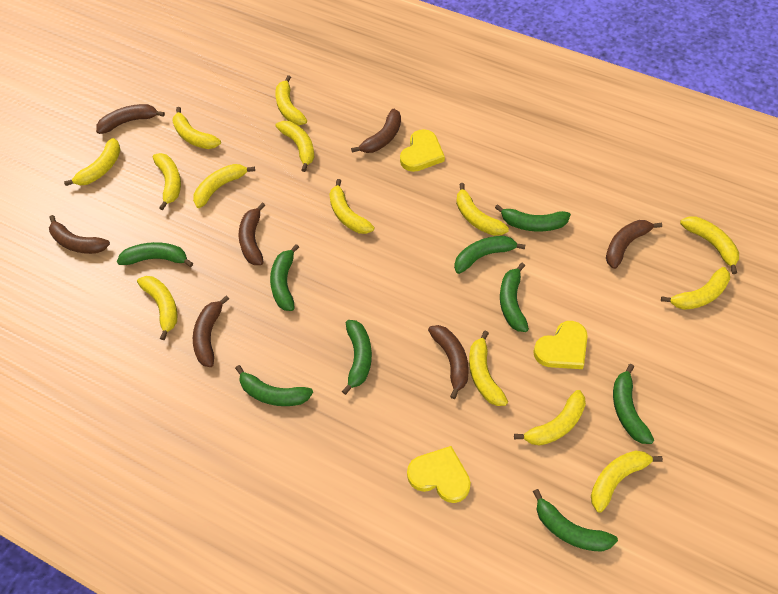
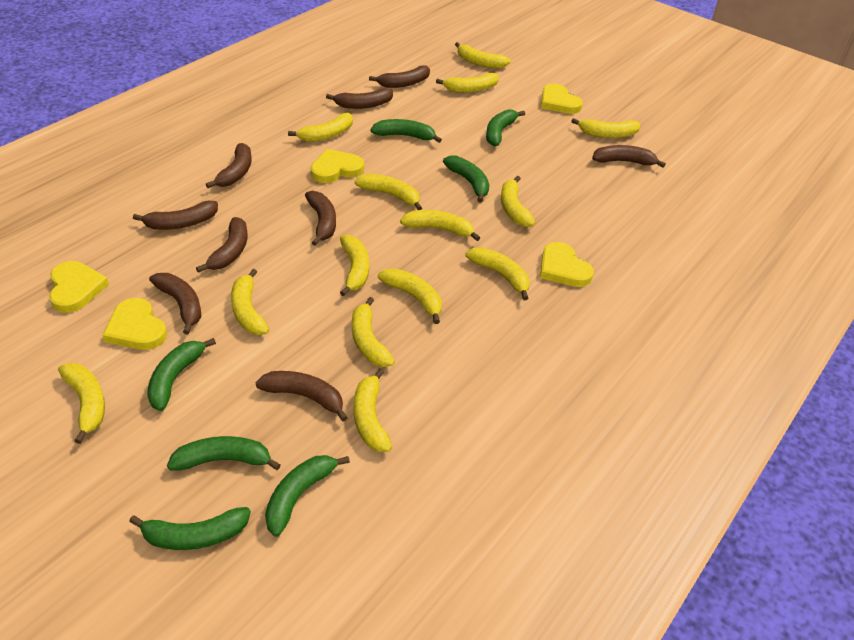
brown banana: 7 -> 9
green banana: 9 -> 7
yellow heart: 3 -> 5

